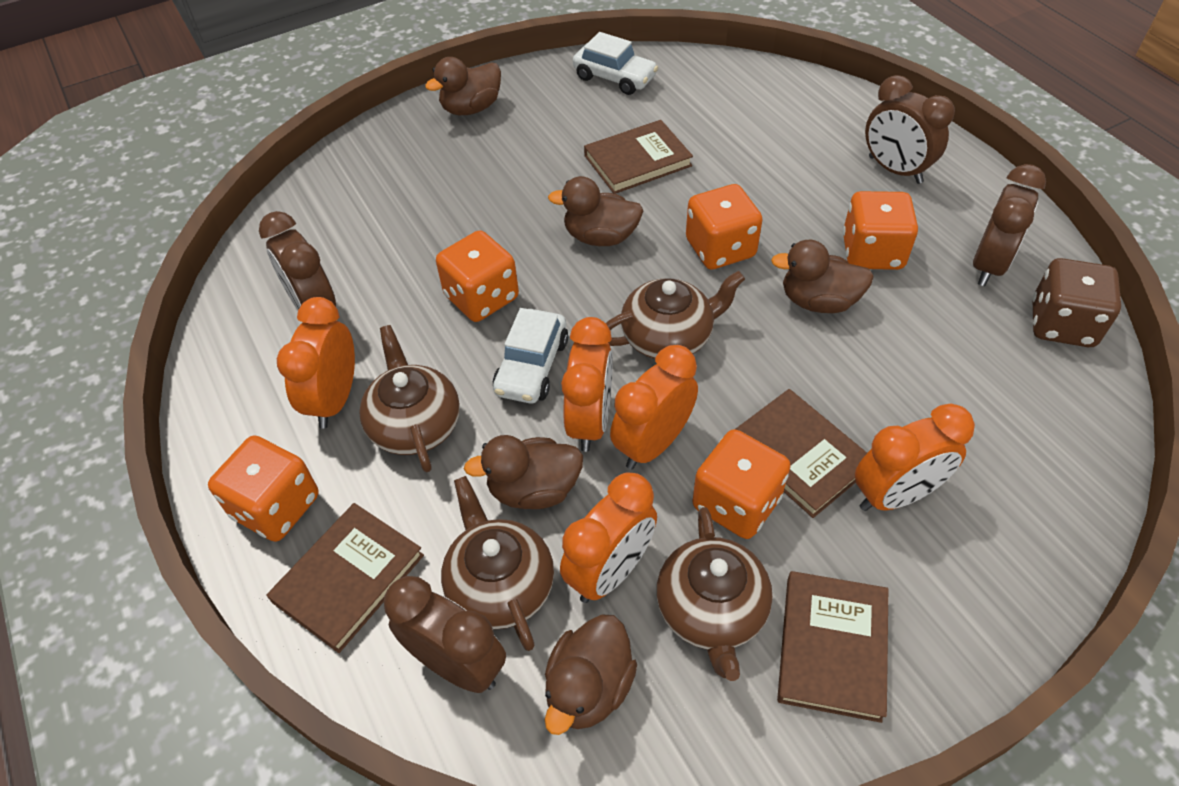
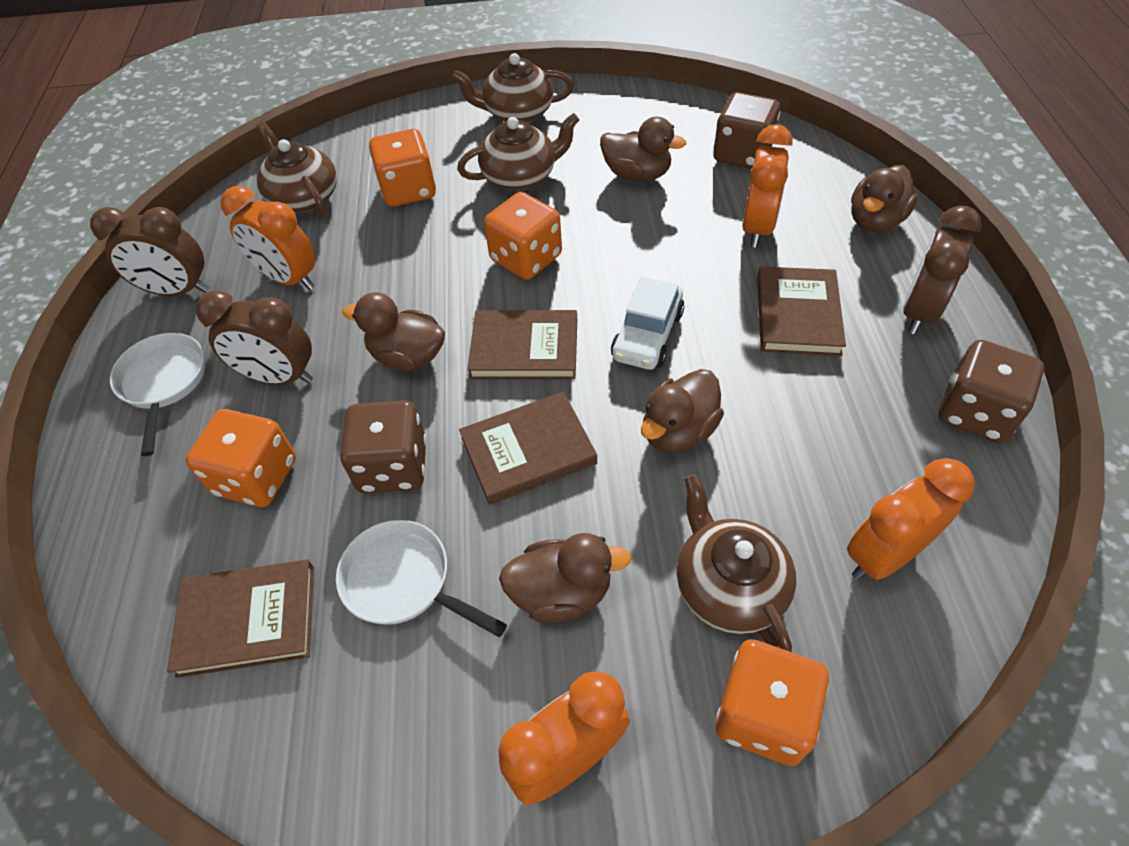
brown clock: 4 -> 3
brown dice: 1 -> 3
orange clock: 5 -> 4
orange dice: 5 -> 4
white car: 2 -> 1
white pan: 0 -> 2

